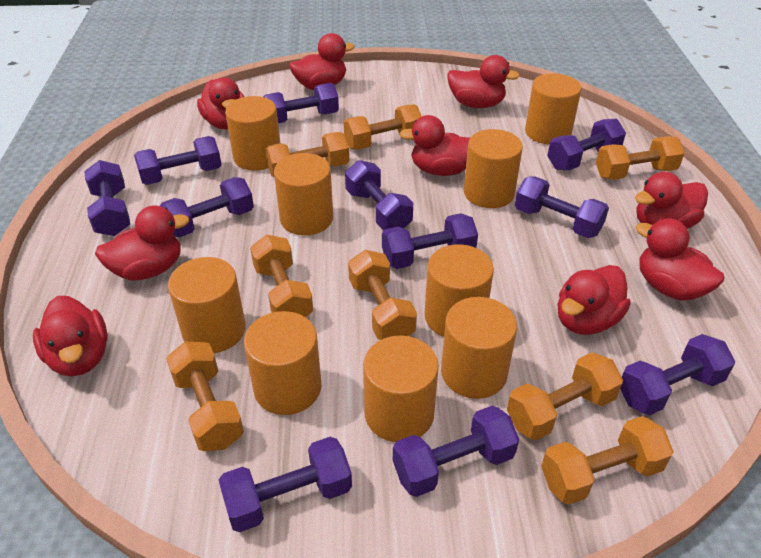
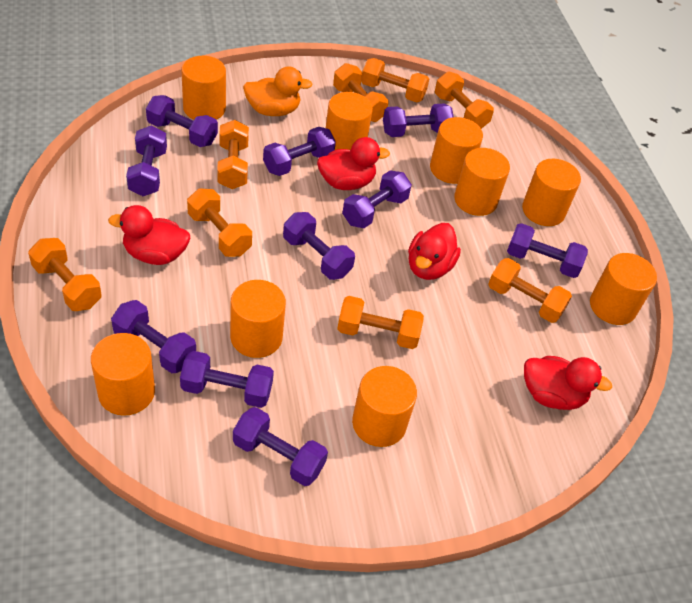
orange duck: 0 -> 1
purple dumbbell: 11 -> 10
red duck: 9 -> 4

